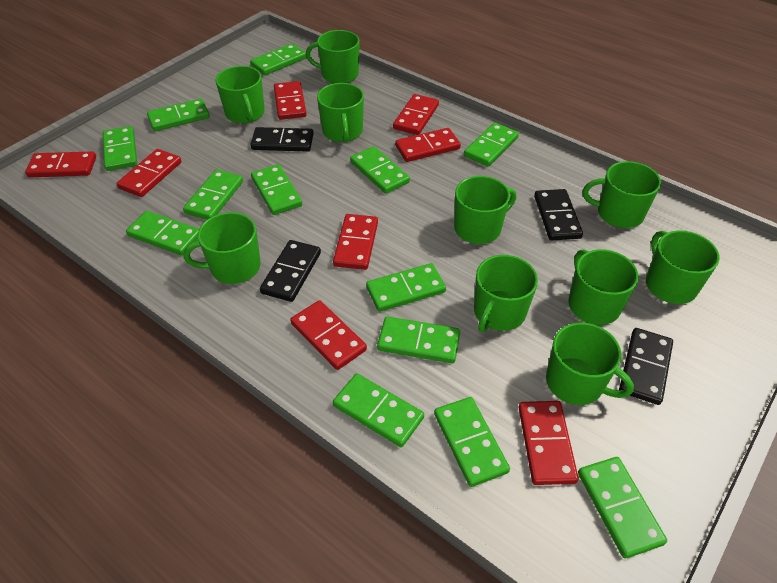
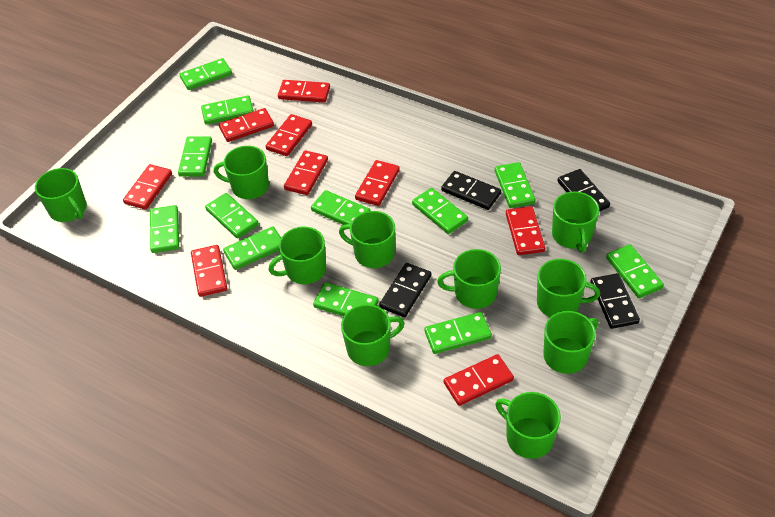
green domino: 13 -> 12
red domino: 8 -> 9

